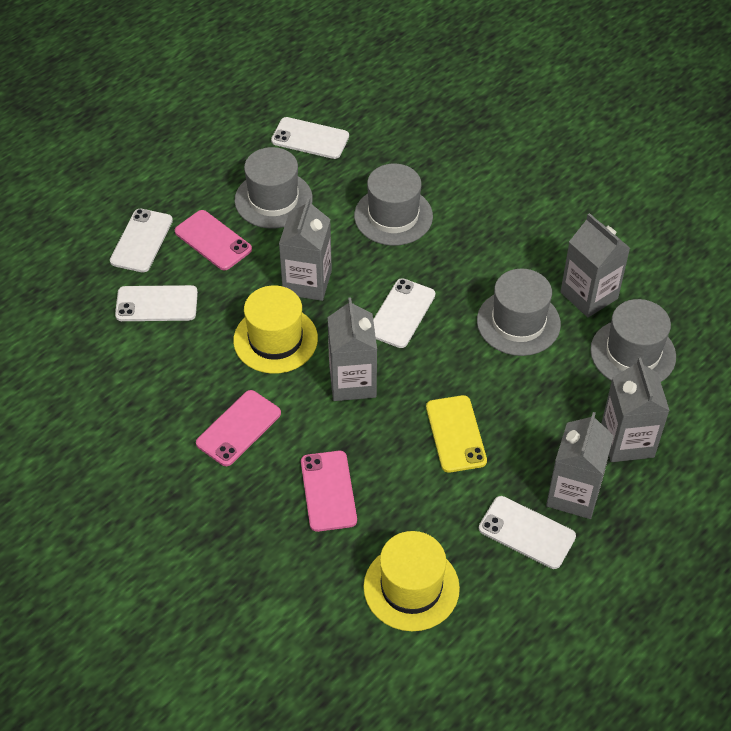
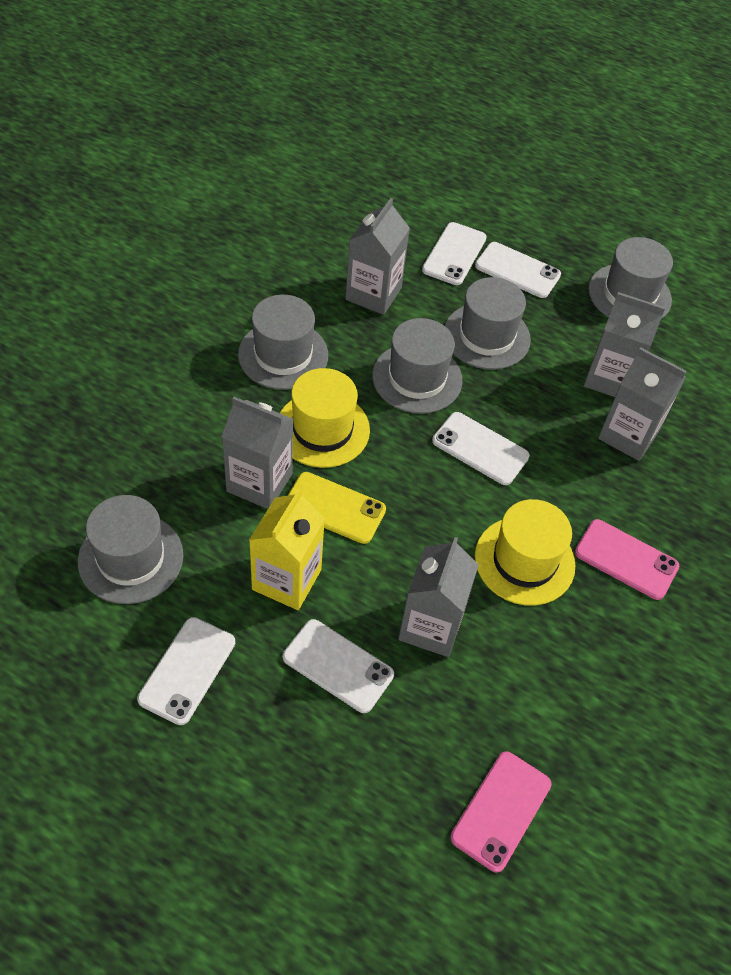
grey hat: 4 -> 5
pink phone: 3 -> 2
yellow carton: 0 -> 1

